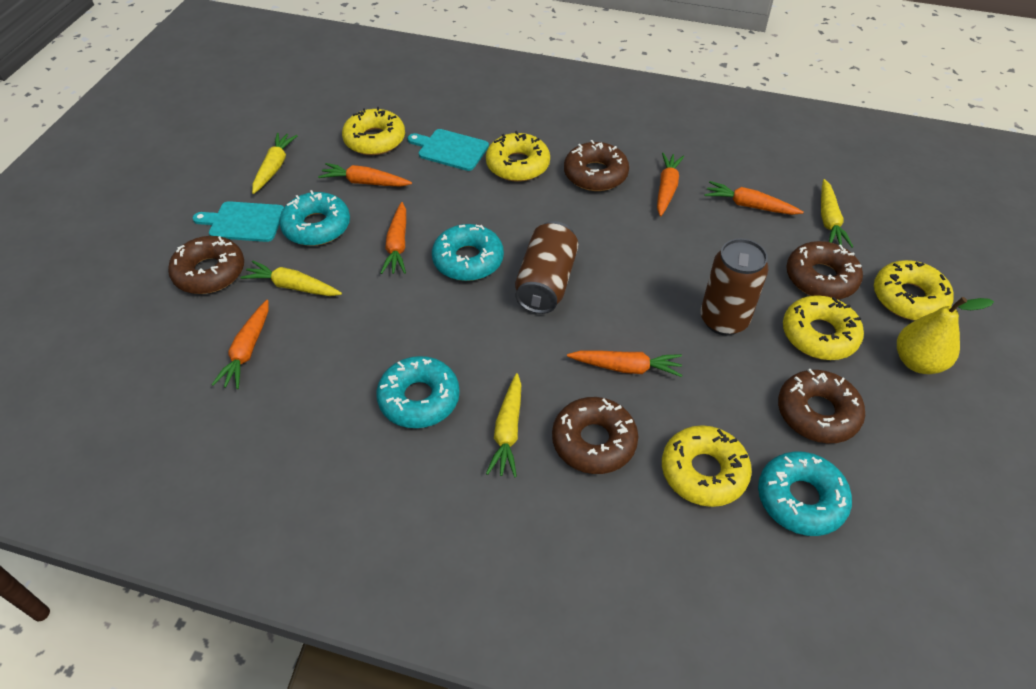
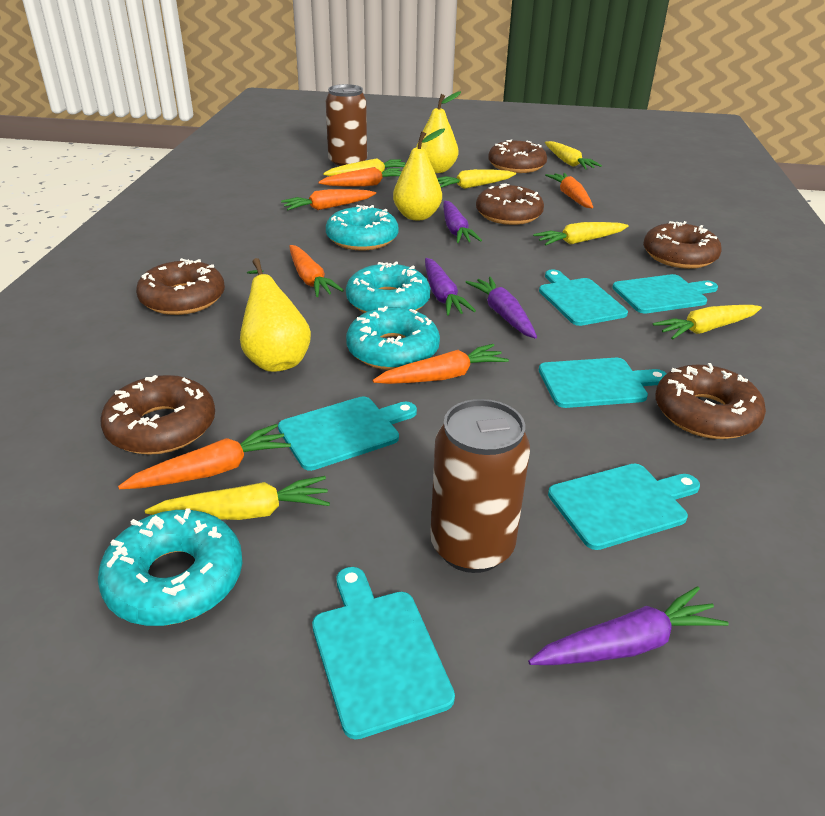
brown donut: 5 -> 6
purple carrot: 0 -> 4
turquoise cutting board: 2 -> 6
yellow carrot: 4 -> 6
yellow donut: 5 -> 0
yellow pear: 1 -> 3

